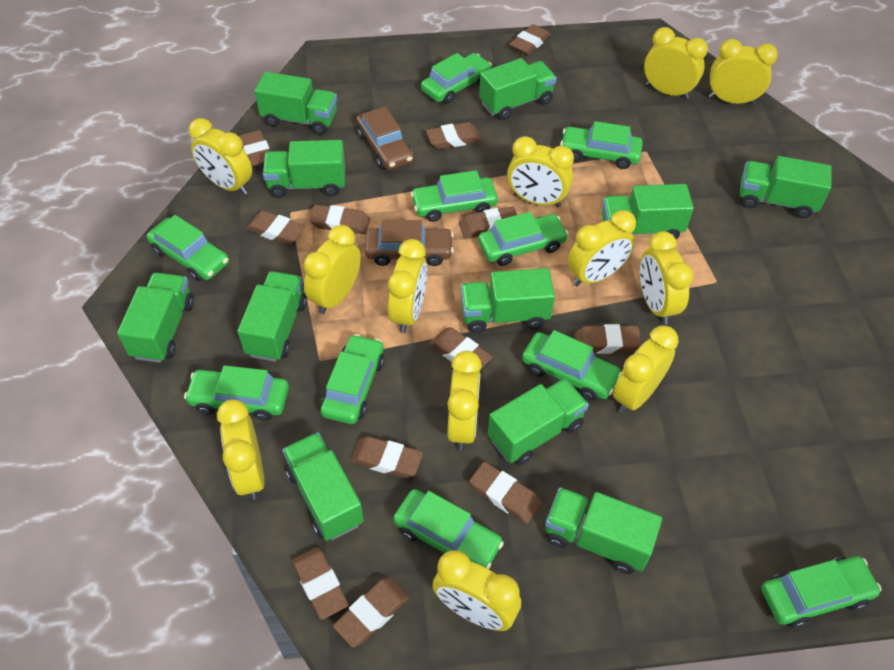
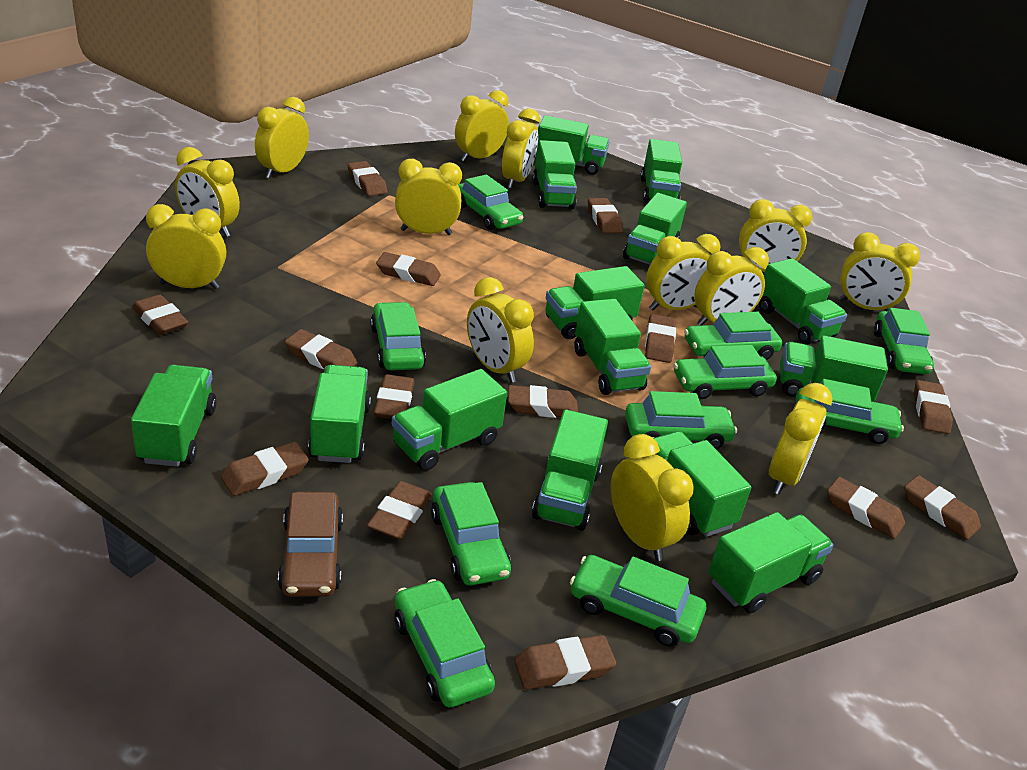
brown car: 2 -> 1
brown eraser: 12 -> 14
green truck: 11 -> 14
yellow clock: 12 -> 13

